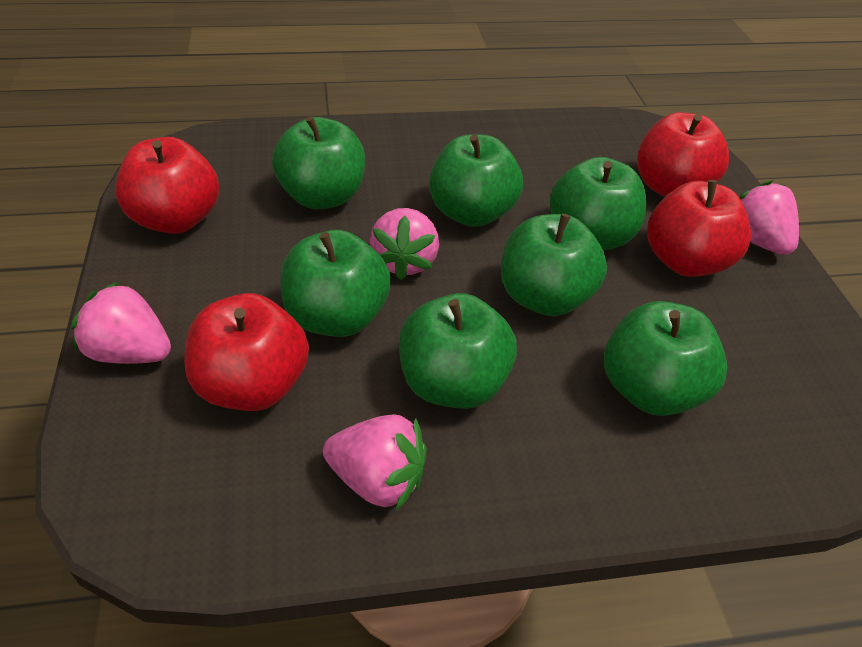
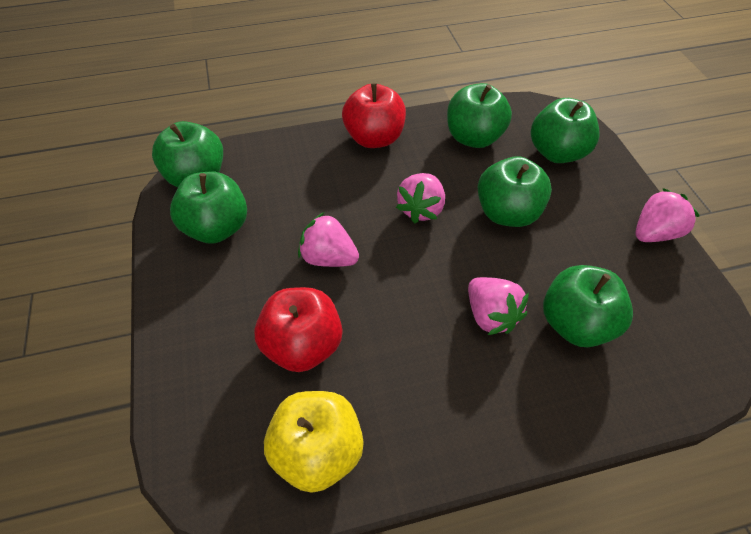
green apple: 7 -> 6
red apple: 4 -> 2
yellow apple: 0 -> 1

